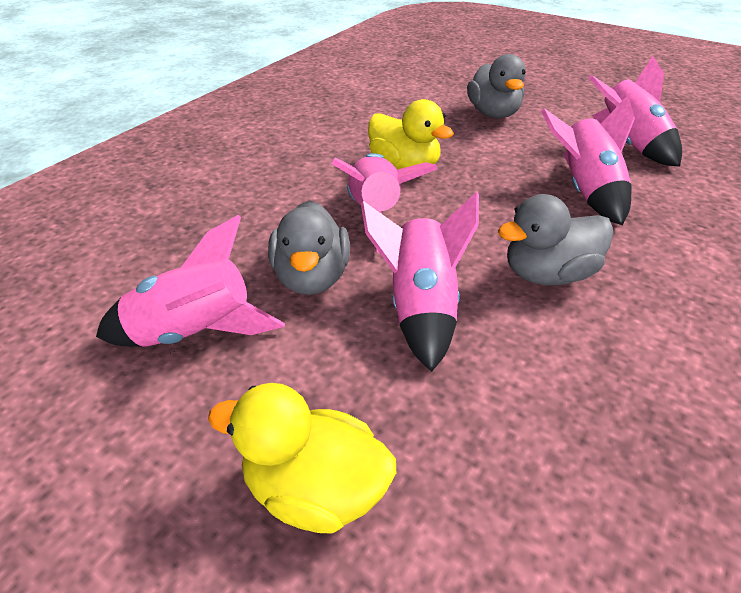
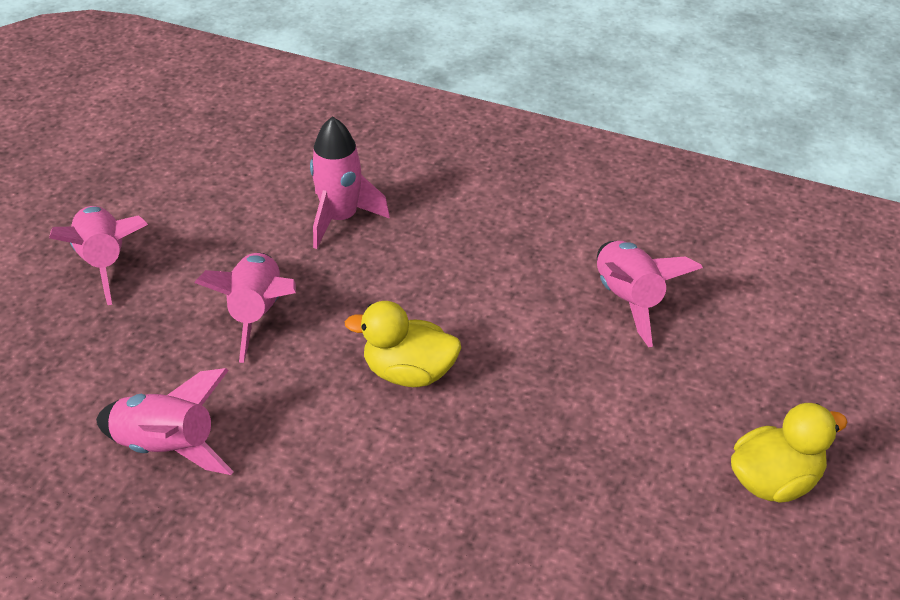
grey duck: 3 -> 0

